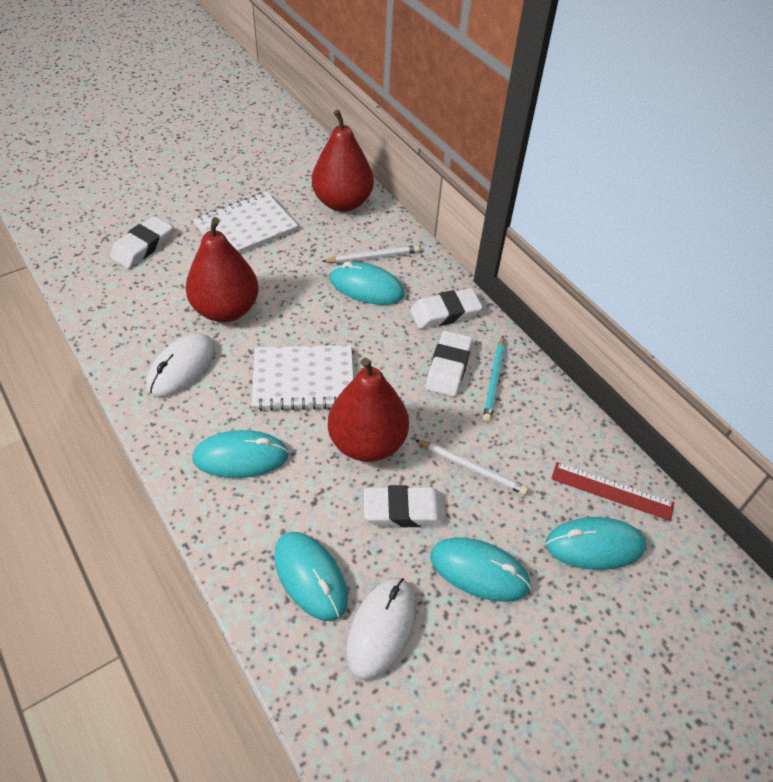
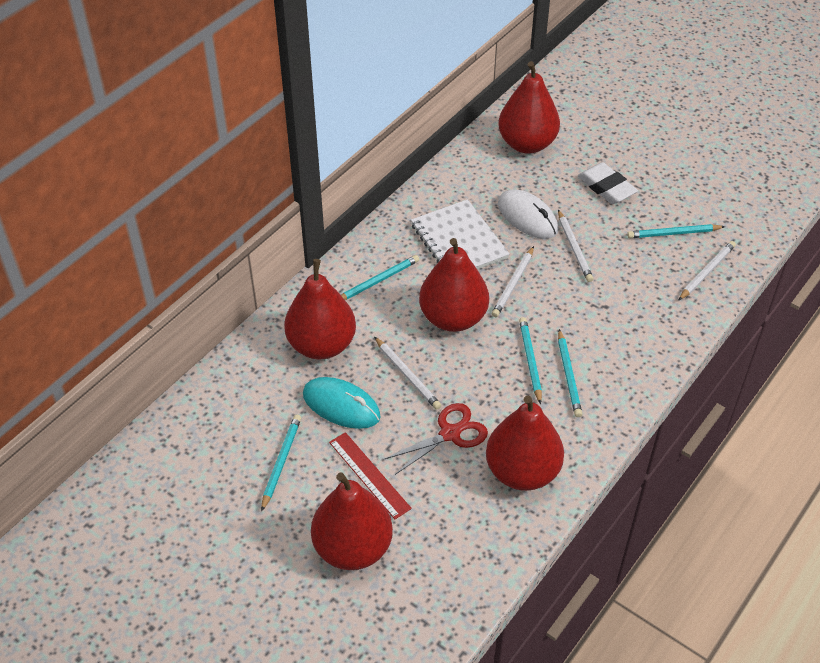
red pear: 3 -> 5
red scissors: 0 -> 1
turquoise mouse: 5 -> 1
turquoise pencil: 1 -> 5
white eraser: 4 -> 1
white mouse: 2 -> 1
white notebook: 2 -> 1
white pencil: 2 -> 4

